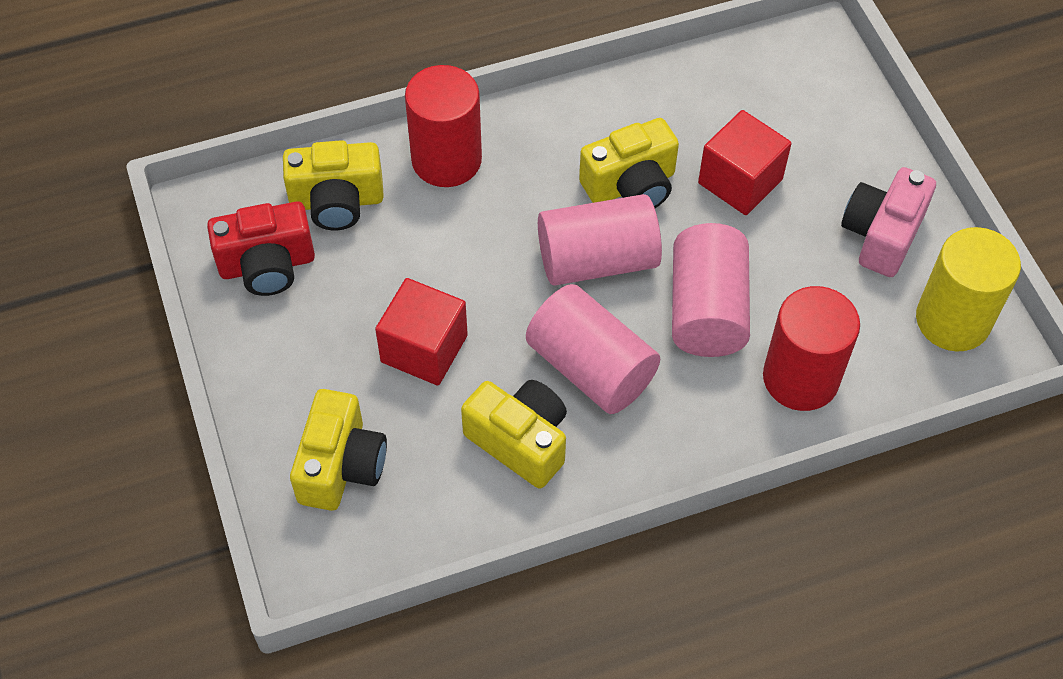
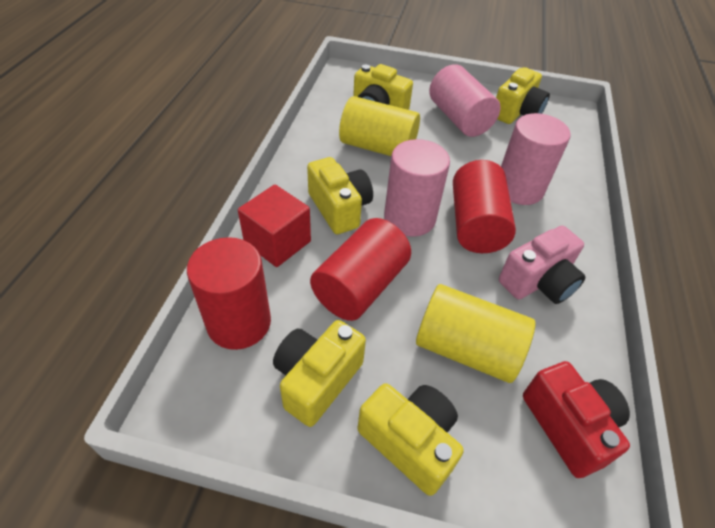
red cube: 2 -> 1
red cylinder: 2 -> 3
yellow camera: 4 -> 5
yellow cylinder: 1 -> 2

